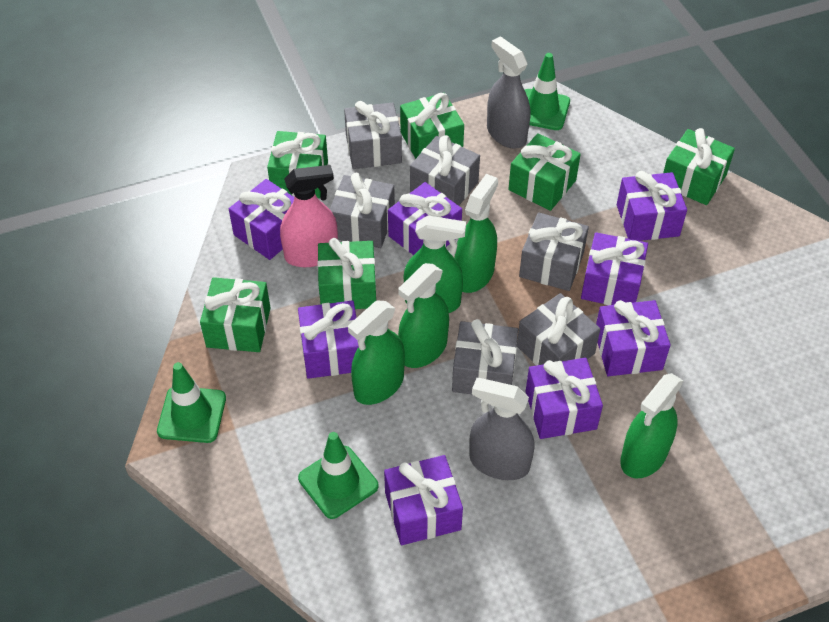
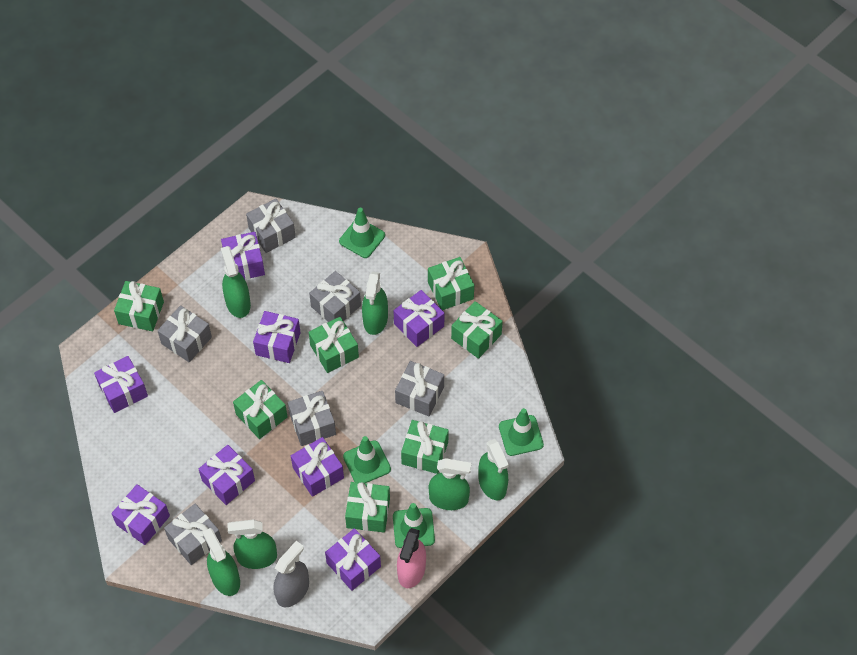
green gift: 6 -> 7
green spray bottle: 5 -> 6
green traffic cone: 3 -> 4
grey spray bottle: 2 -> 1

